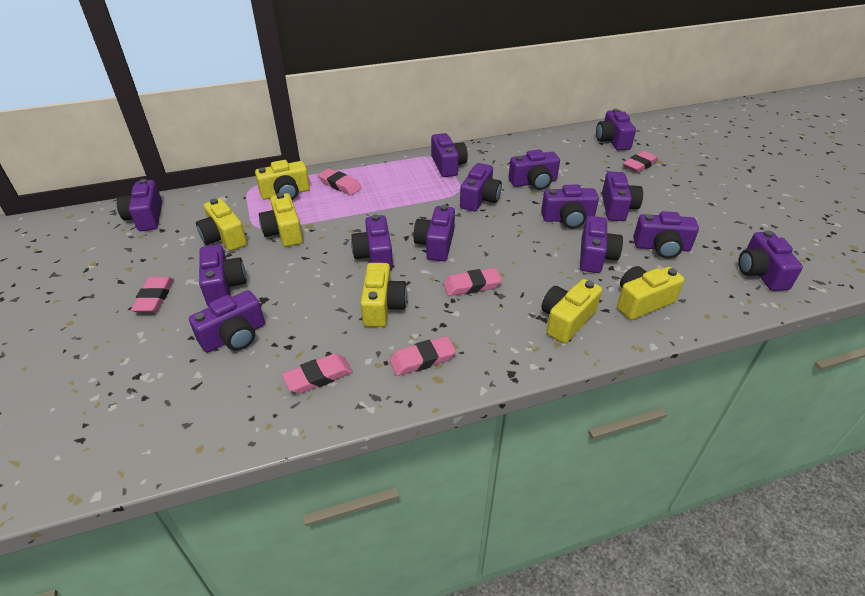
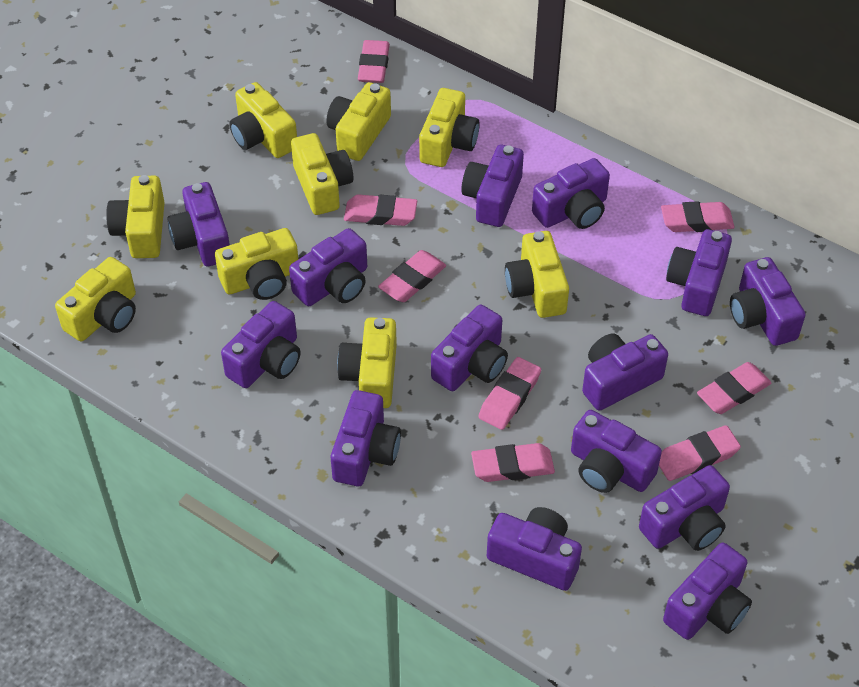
pink eraser: 6 -> 8
yellow camera: 6 -> 9

